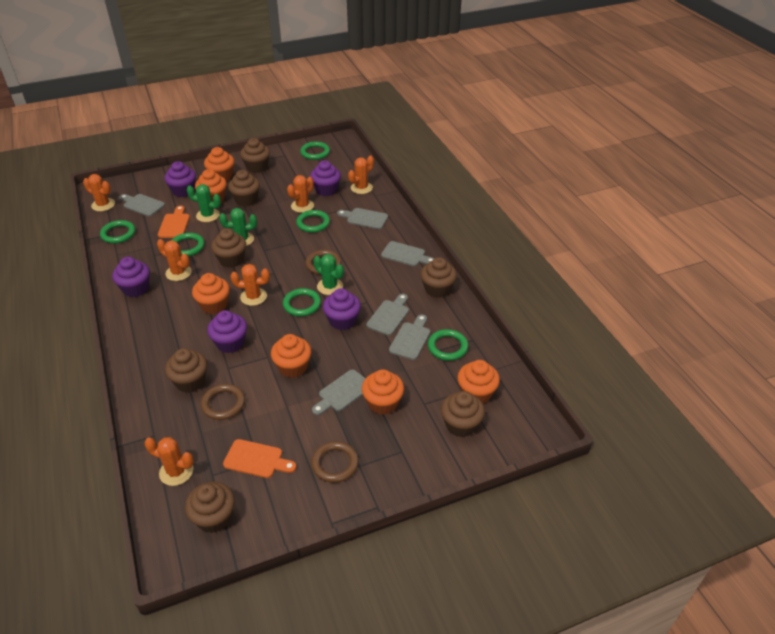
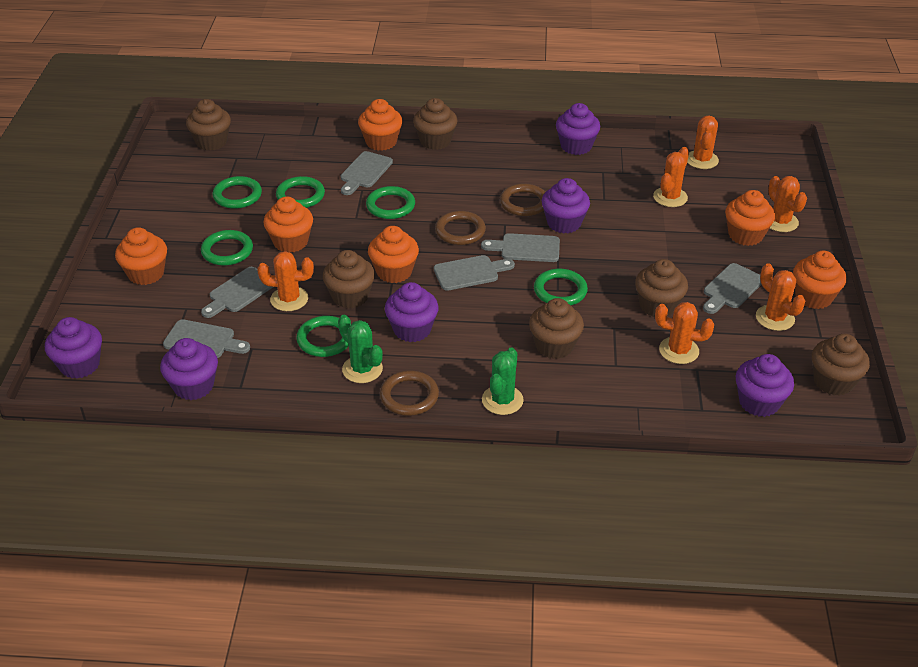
brown cupcake: 7 -> 6
green cactus: 3 -> 2
orange cutting board: 2 -> 0
purple cupcake: 5 -> 6

